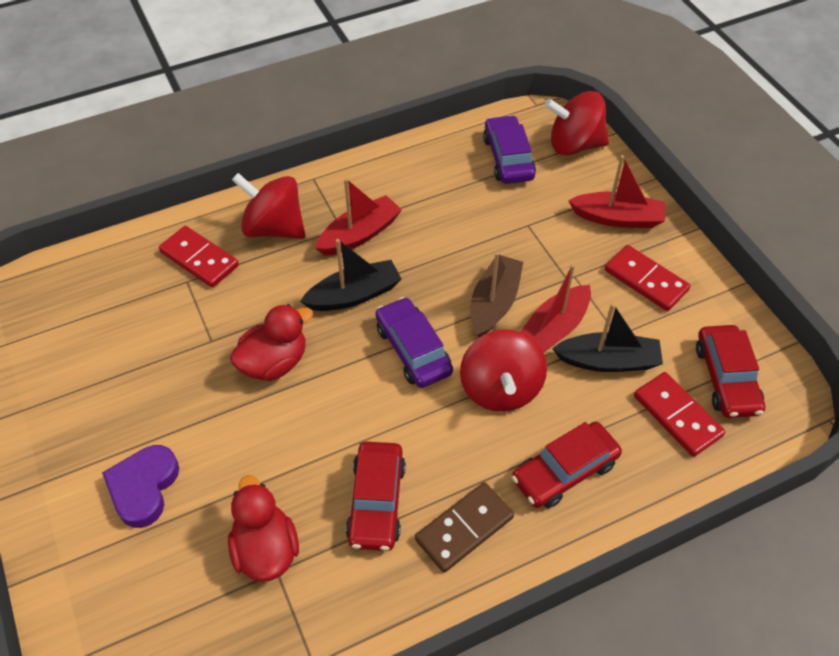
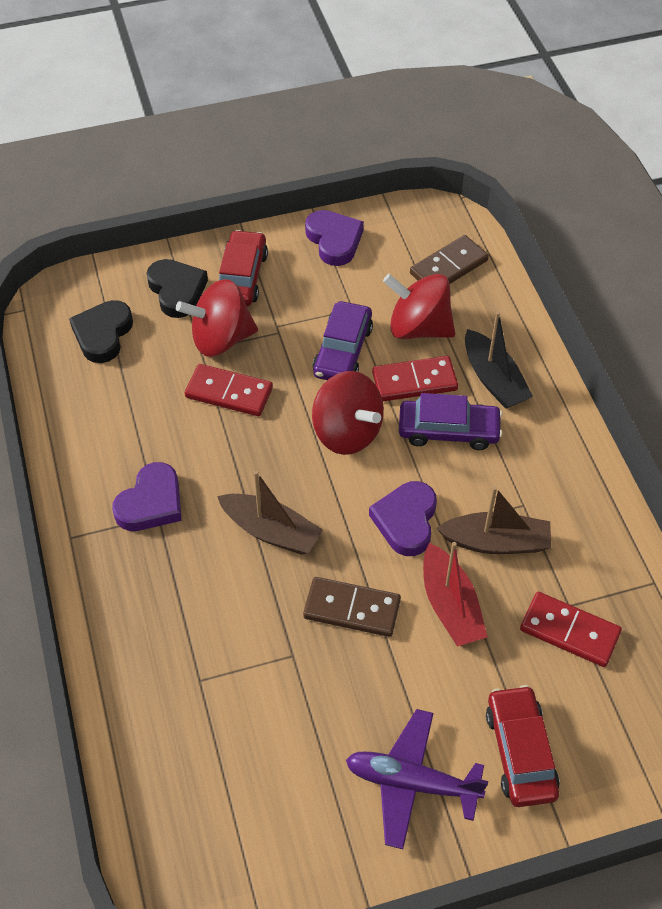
black boat: 2 -> 1
black heart: 0 -> 2
brown boat: 1 -> 2
brown domino: 1 -> 2
purple heart: 1 -> 3
purple plane: 0 -> 1
red boat: 3 -> 1
red car: 3 -> 2
red duck: 2 -> 0

